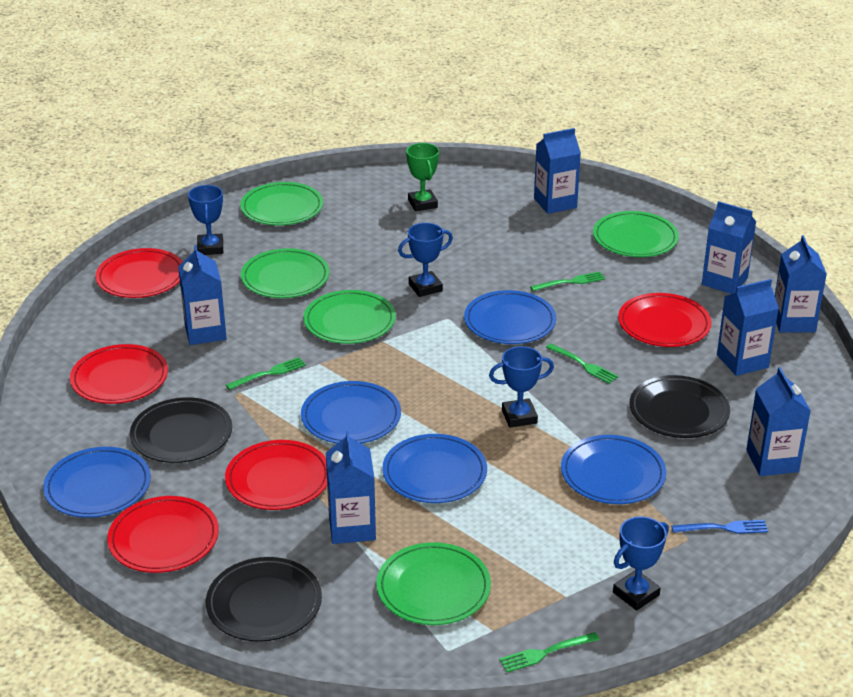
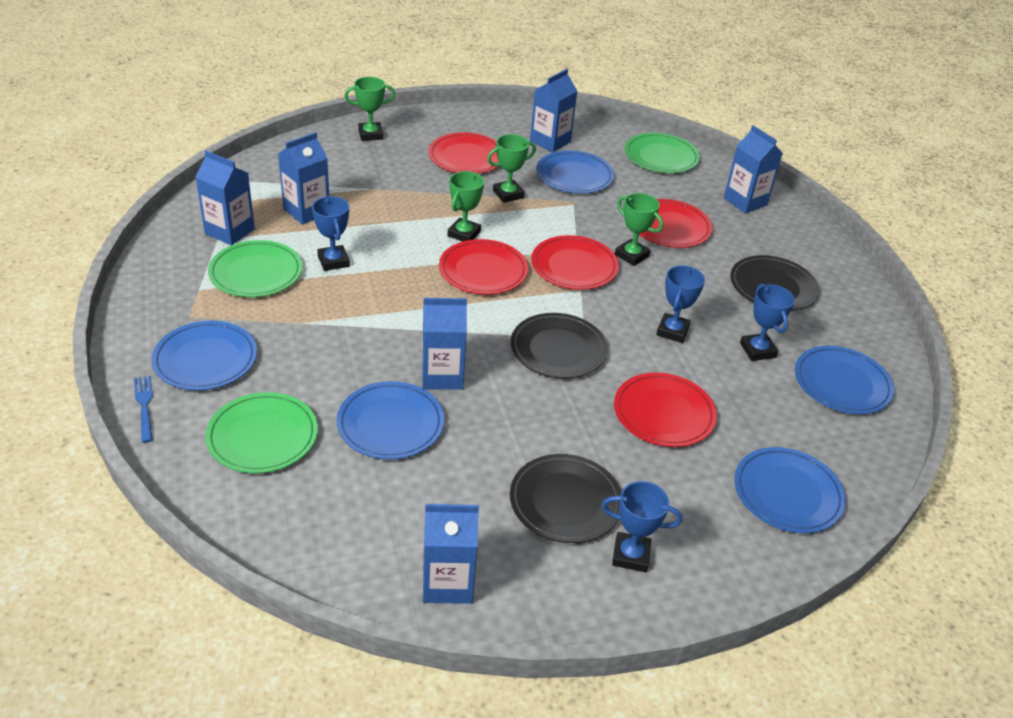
blue carton: 7 -> 6
green fork: 4 -> 0
green plate: 5 -> 3
green trophy: 1 -> 4

